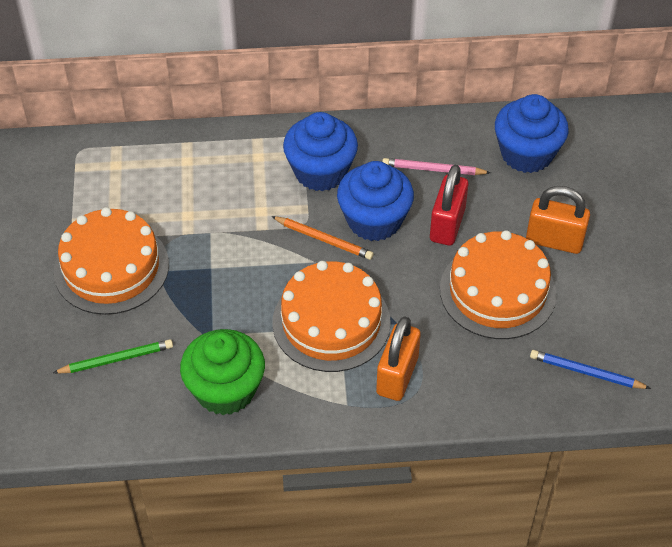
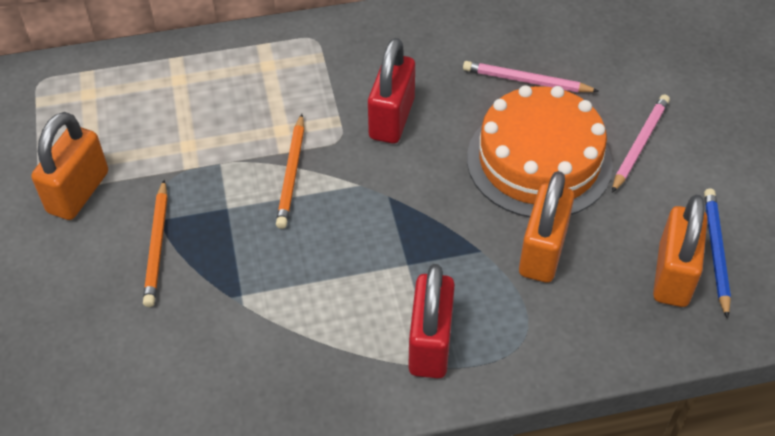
blue cupcake: 3 -> 0
green cupcake: 1 -> 0
green pencil: 1 -> 0
orange cake: 3 -> 1
orange padlock: 2 -> 3
orange pencil: 1 -> 2
pink pencil: 1 -> 2
red padlock: 1 -> 2

